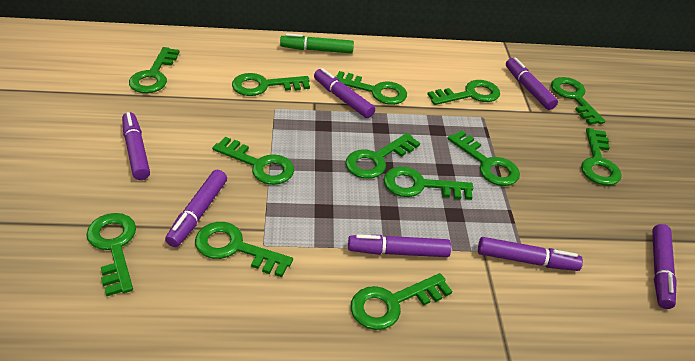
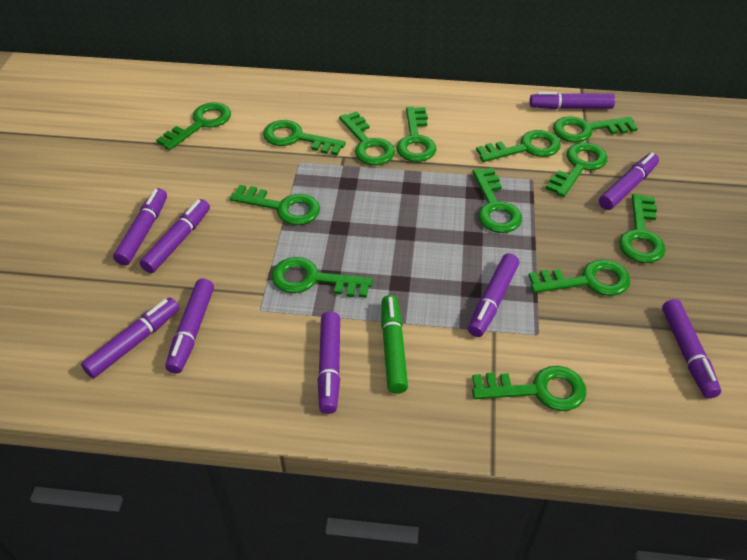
purple marker: 7 -> 9

